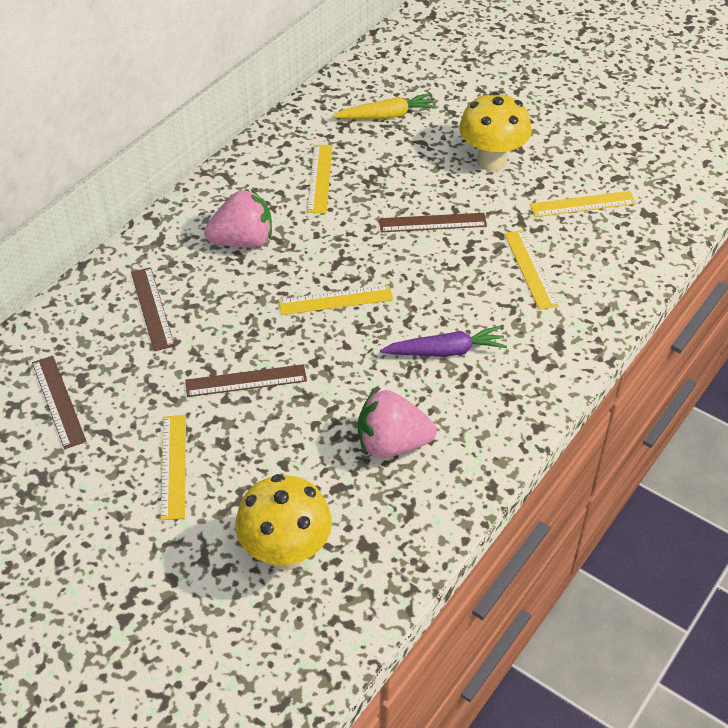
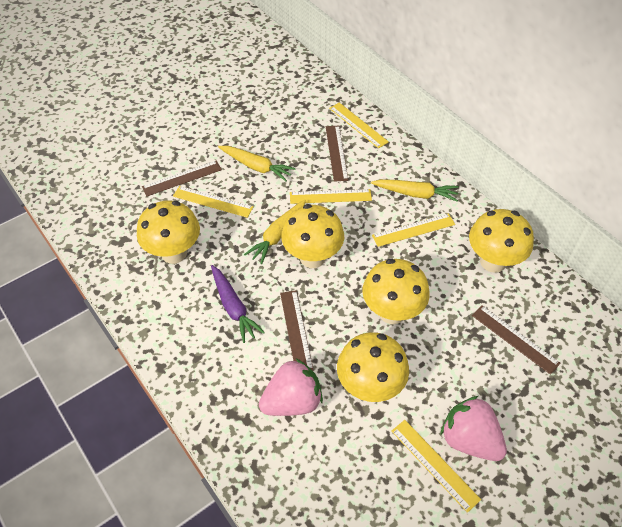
yellow carrot: 1 -> 3
yellow mushroom: 2 -> 5

